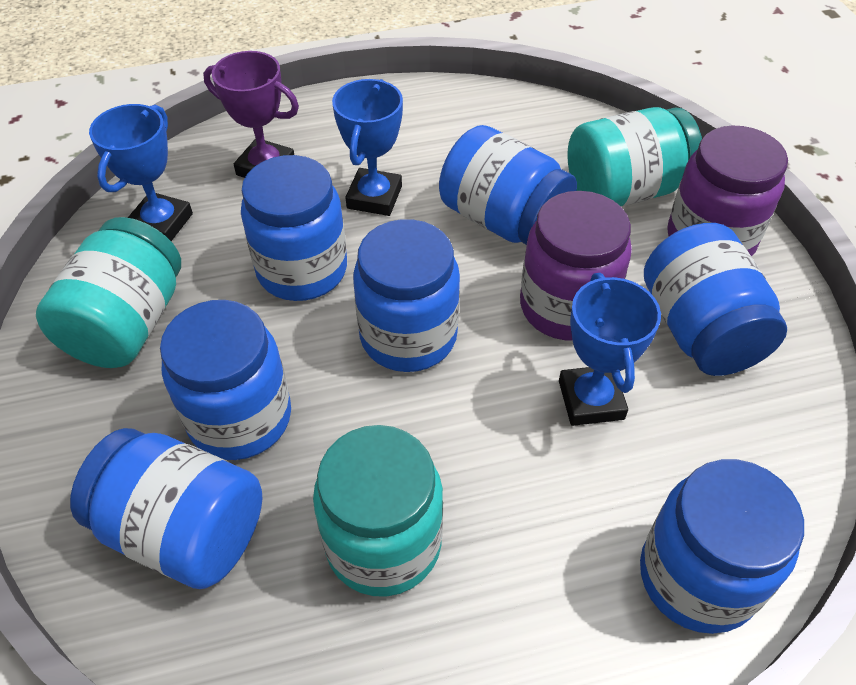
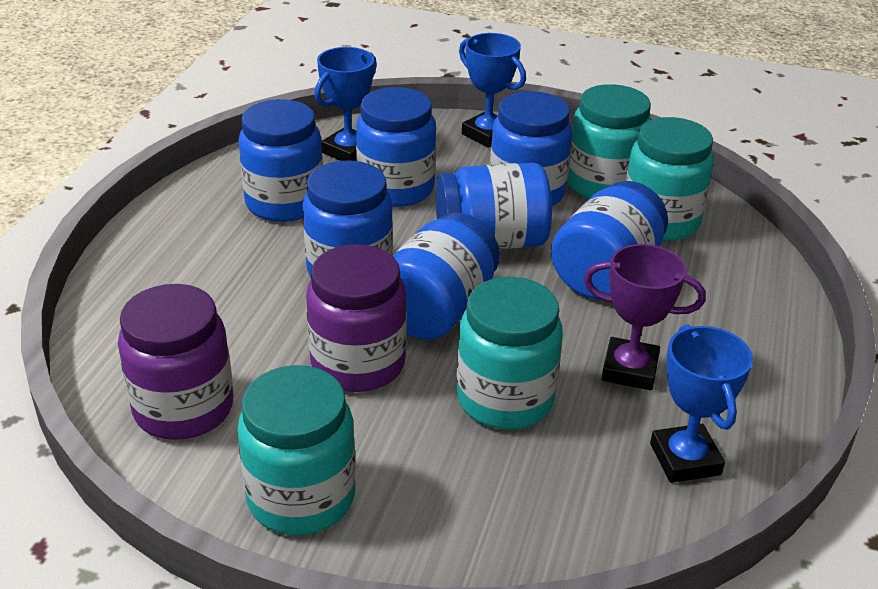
turquoise jar: 3 -> 4

